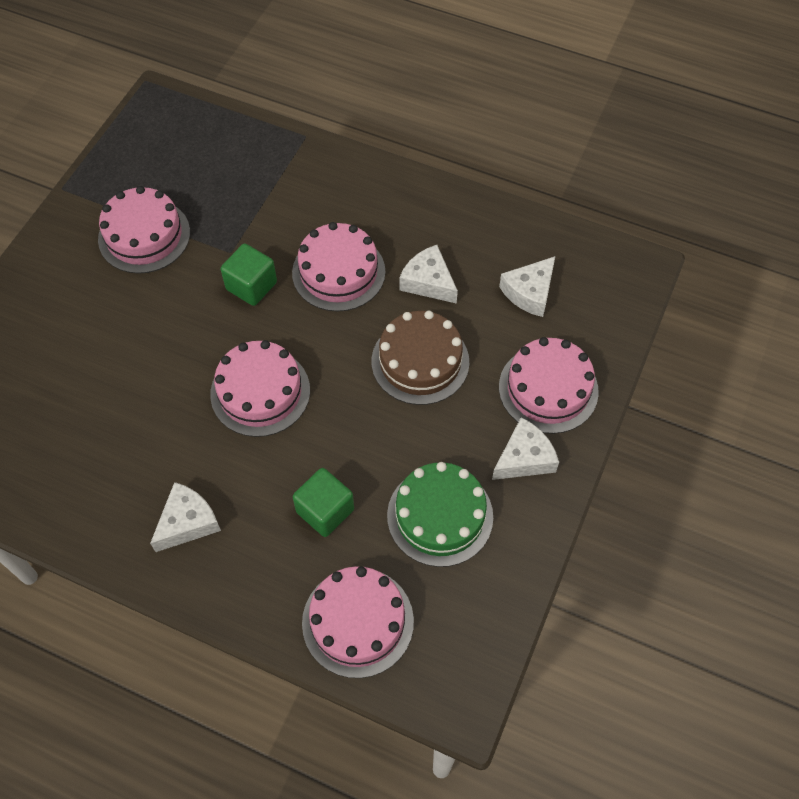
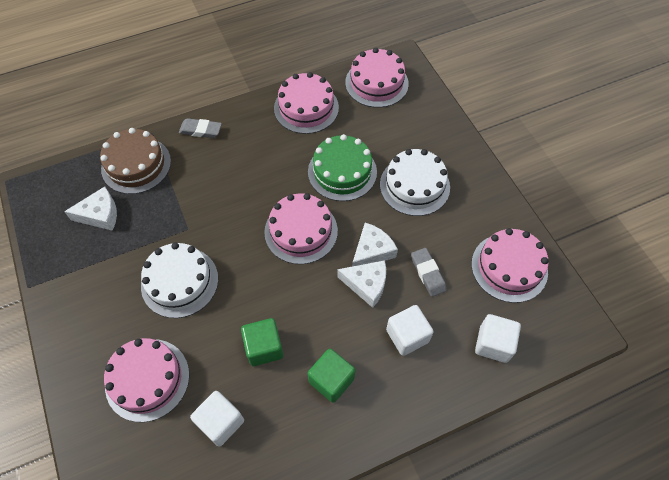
grey eraser: 0 -> 2
white cake: 0 -> 2
white cheese: 4 -> 3
white cube: 0 -> 3

